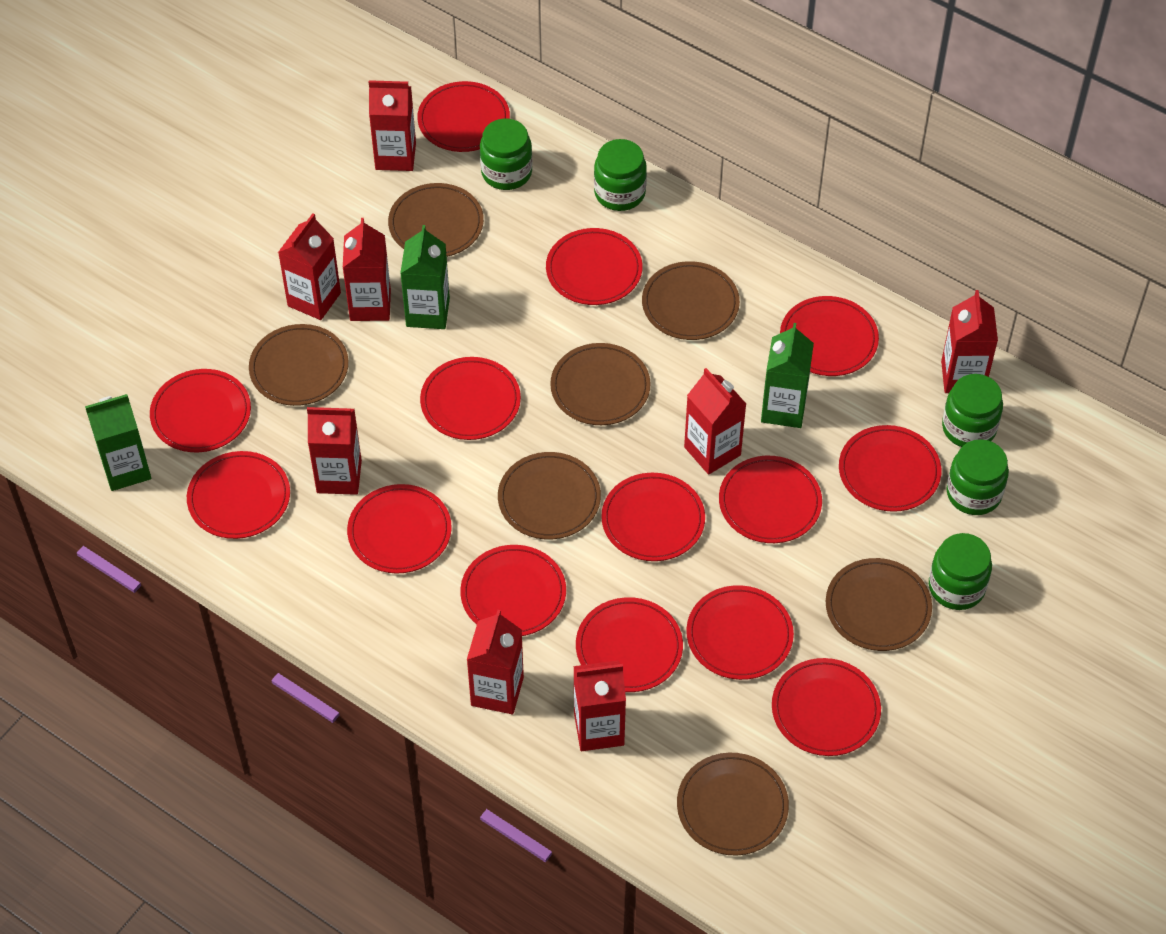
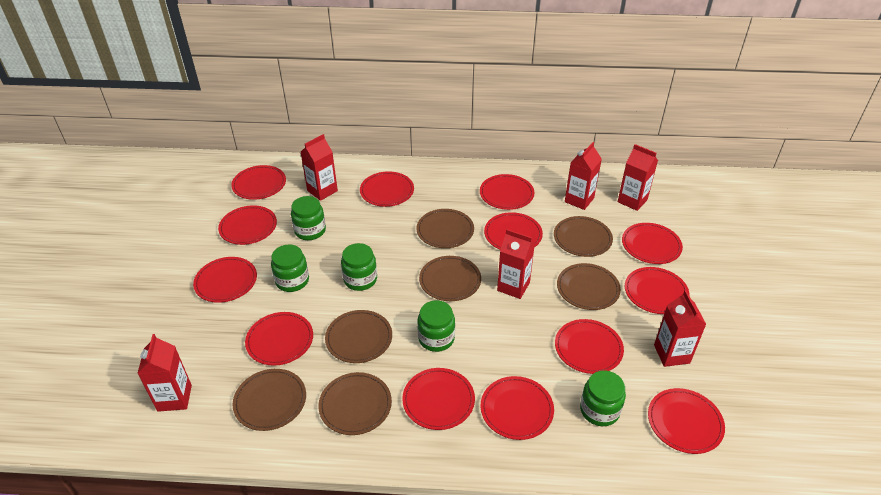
green carton: 3 -> 0
red carton: 8 -> 6
red plate: 14 -> 13

